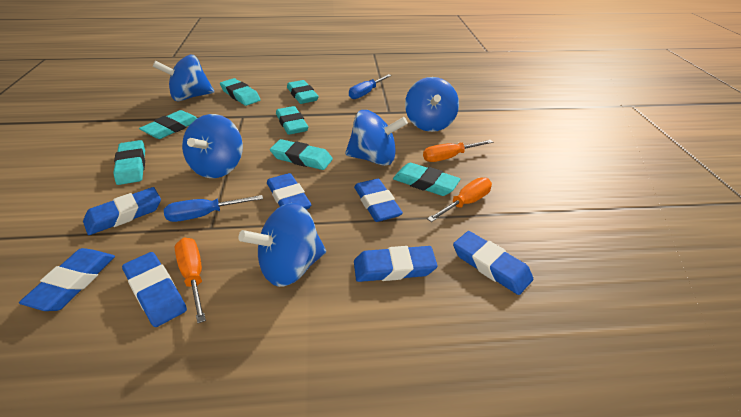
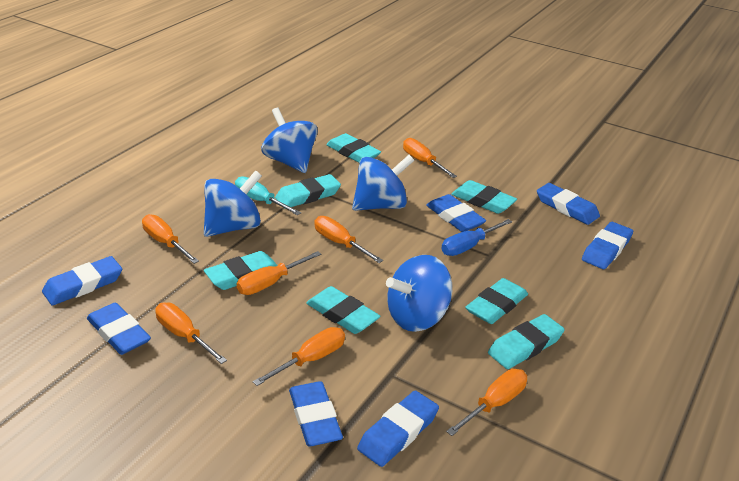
blue screwdriver: 2 -> 1
blue spinning top: 5 -> 4
orange screwdriver: 3 -> 7
turquoise screwdriver: 0 -> 1

